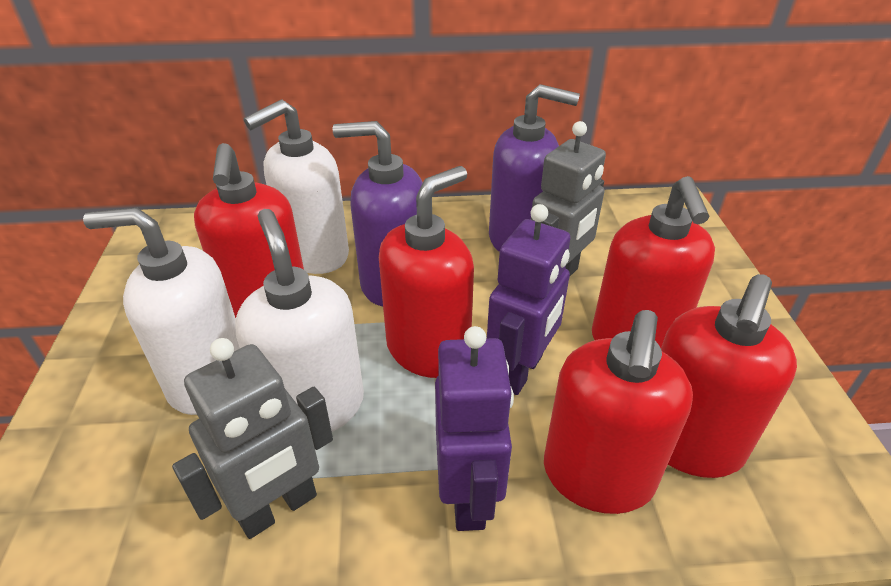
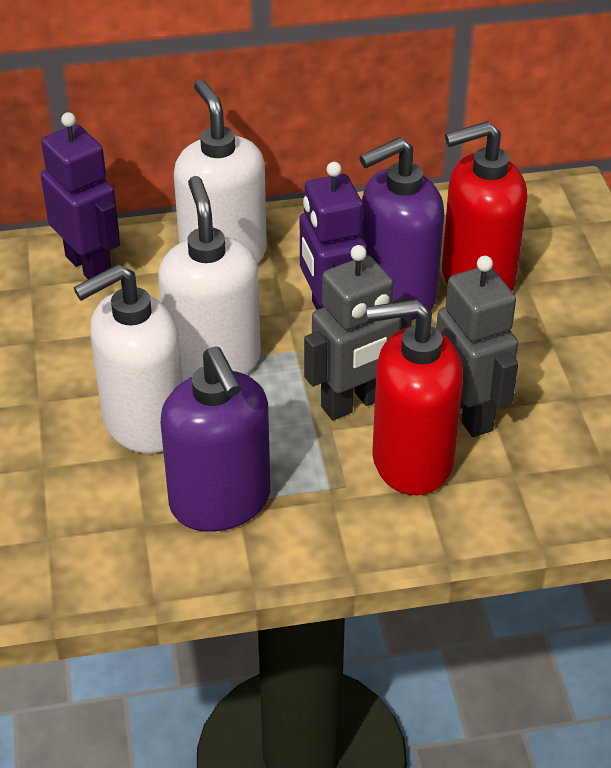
red soap dispenser: 5 -> 2

